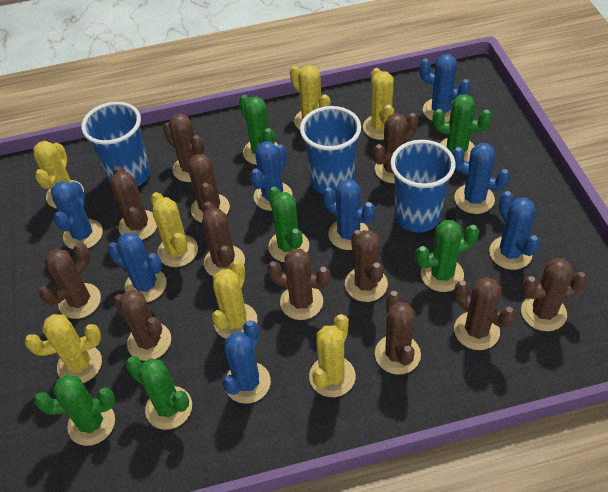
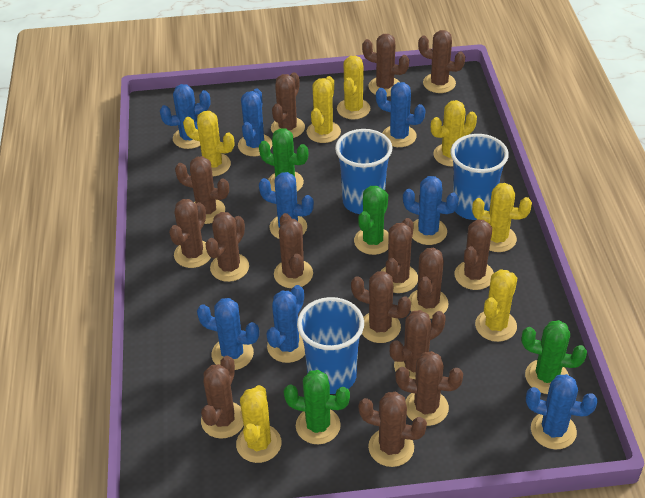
brown cactus: 12 -> 15
green cactus: 6 -> 4

